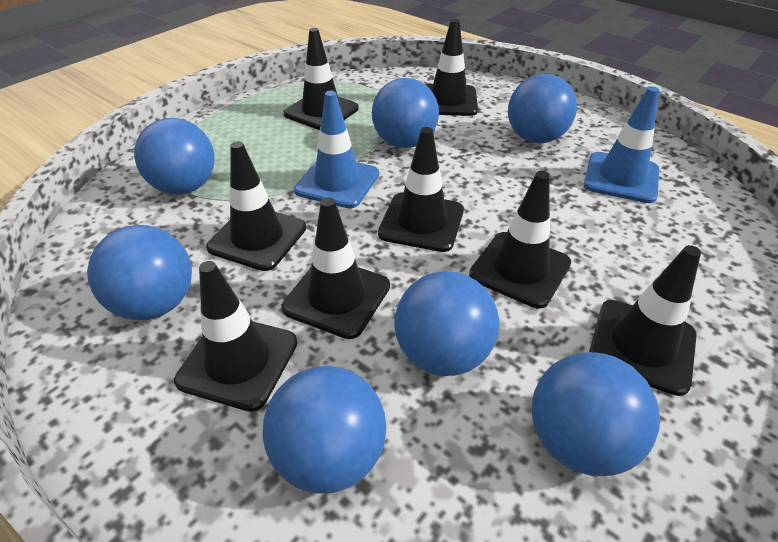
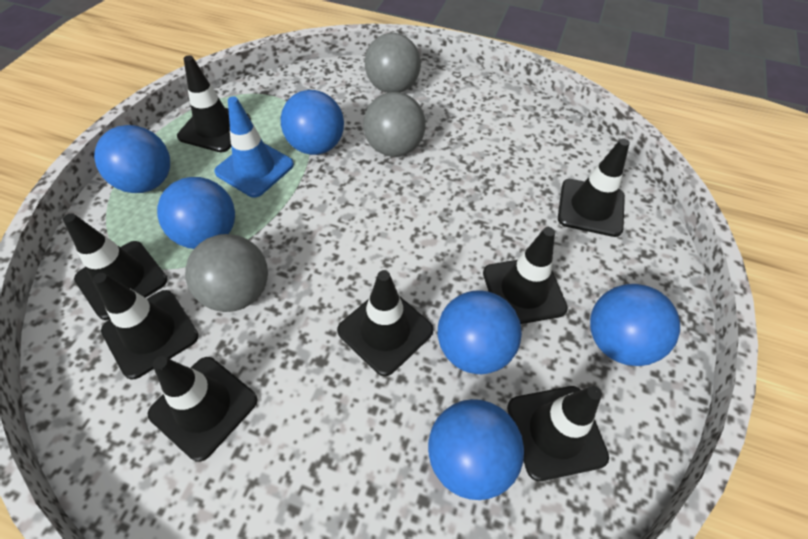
blue ball: 7 -> 6
blue traffic cone: 2 -> 1
grey ball: 0 -> 3

